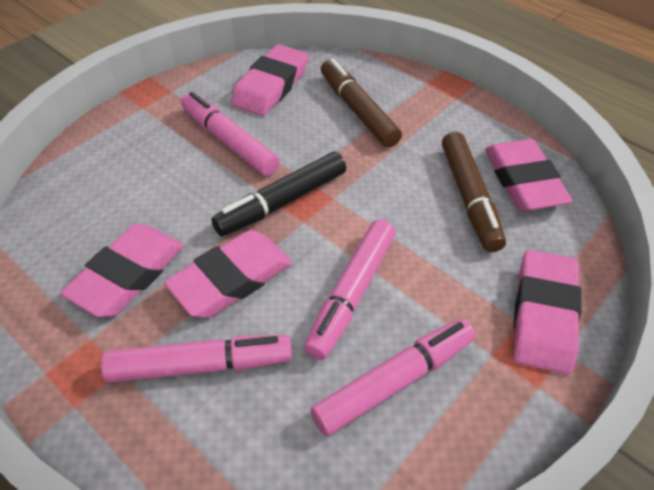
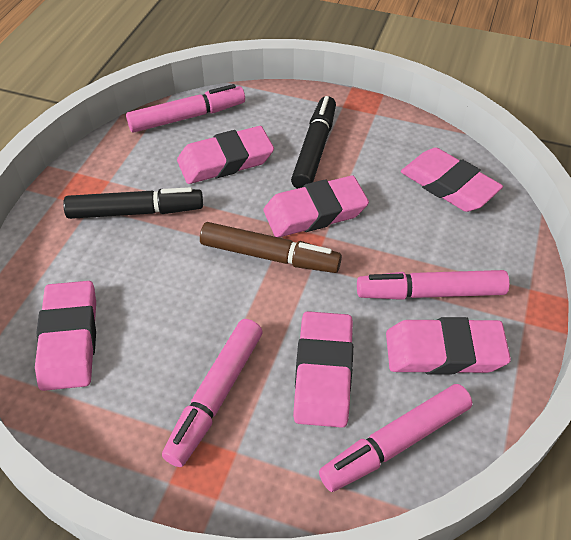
black marker: 1 -> 2
brown marker: 2 -> 1
pink eraser: 5 -> 6

